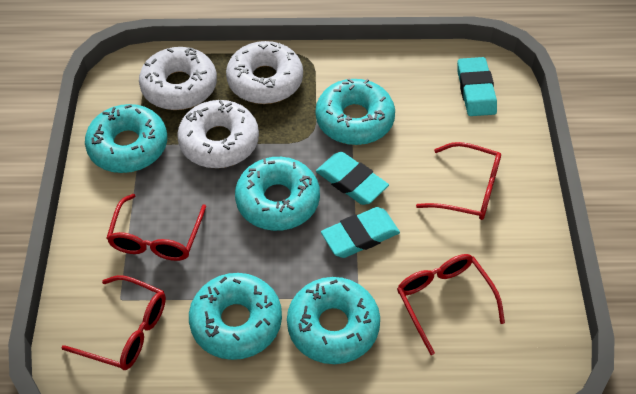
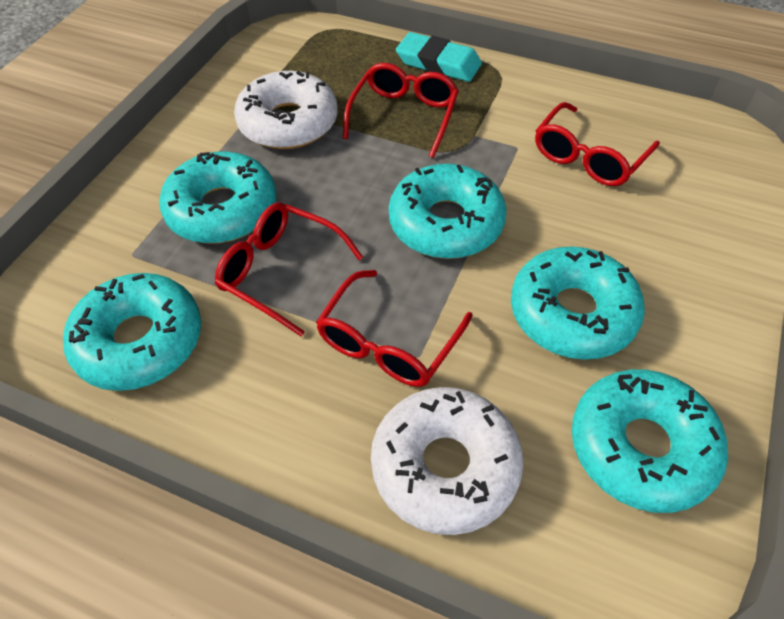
turquoise eraser: 3 -> 1
white donut: 3 -> 2

